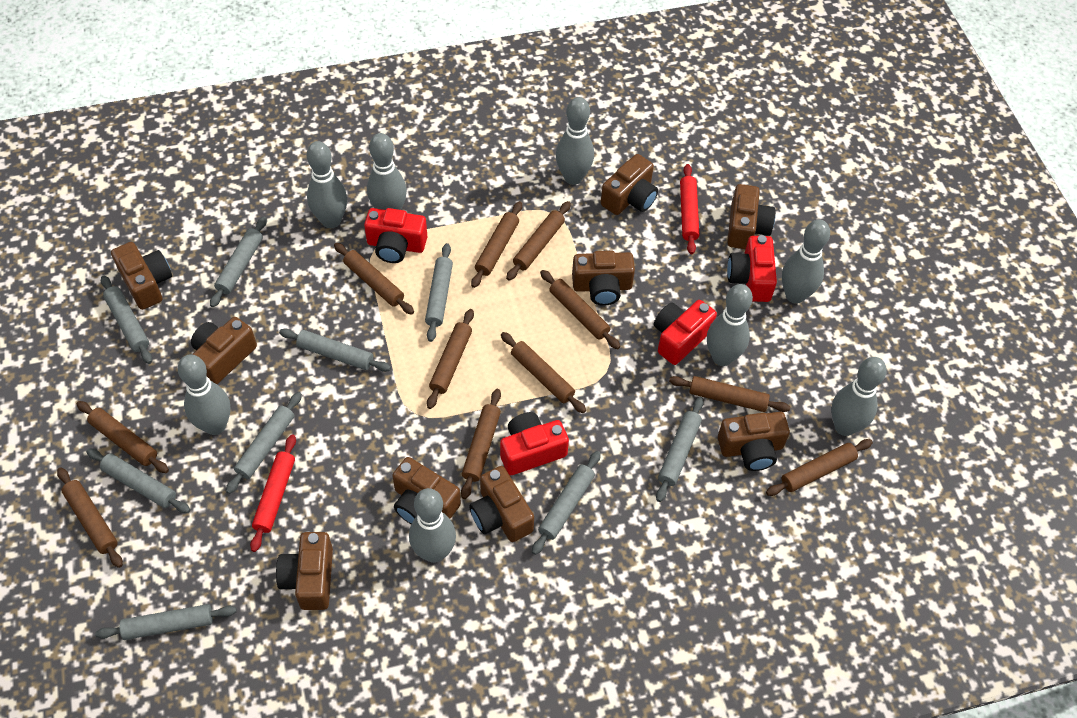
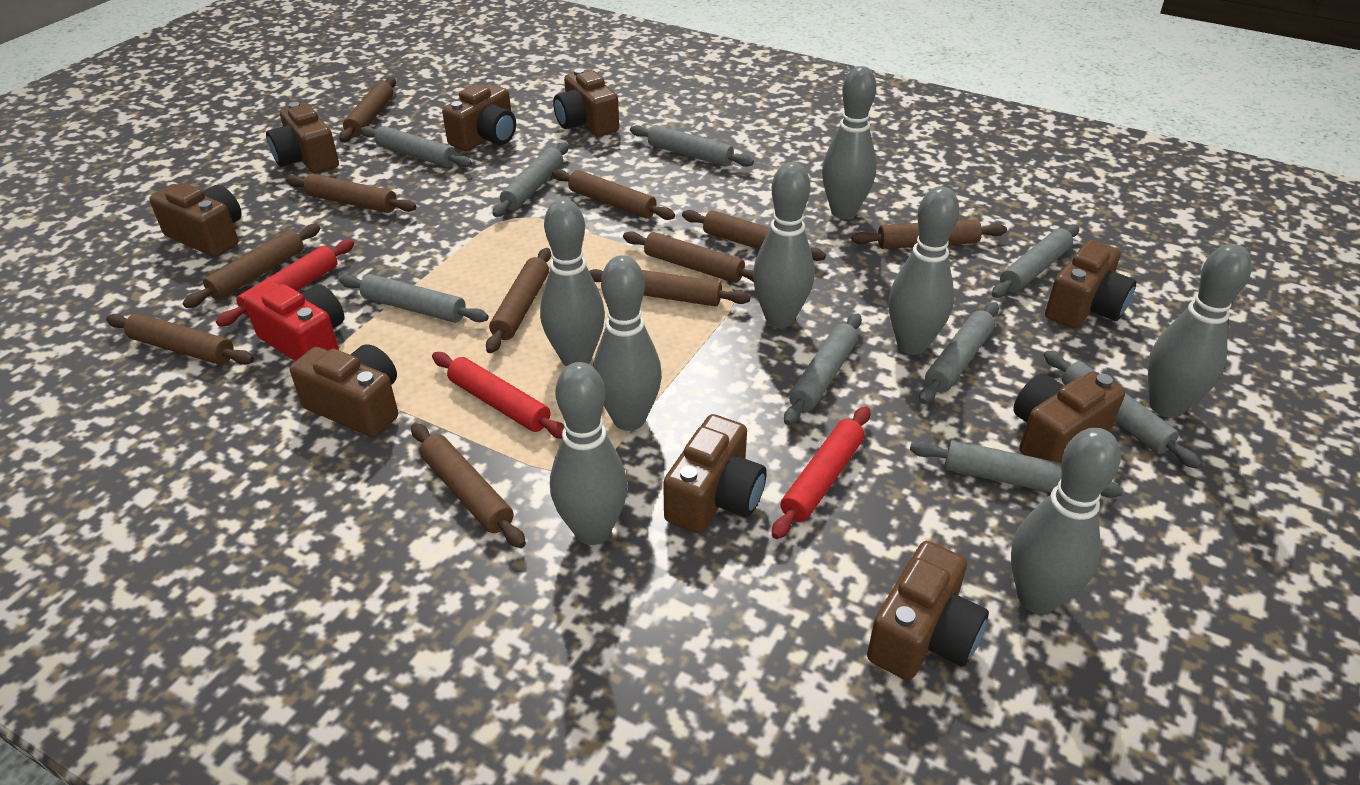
red camera: 4 -> 1
red rolling pin: 2 -> 3

